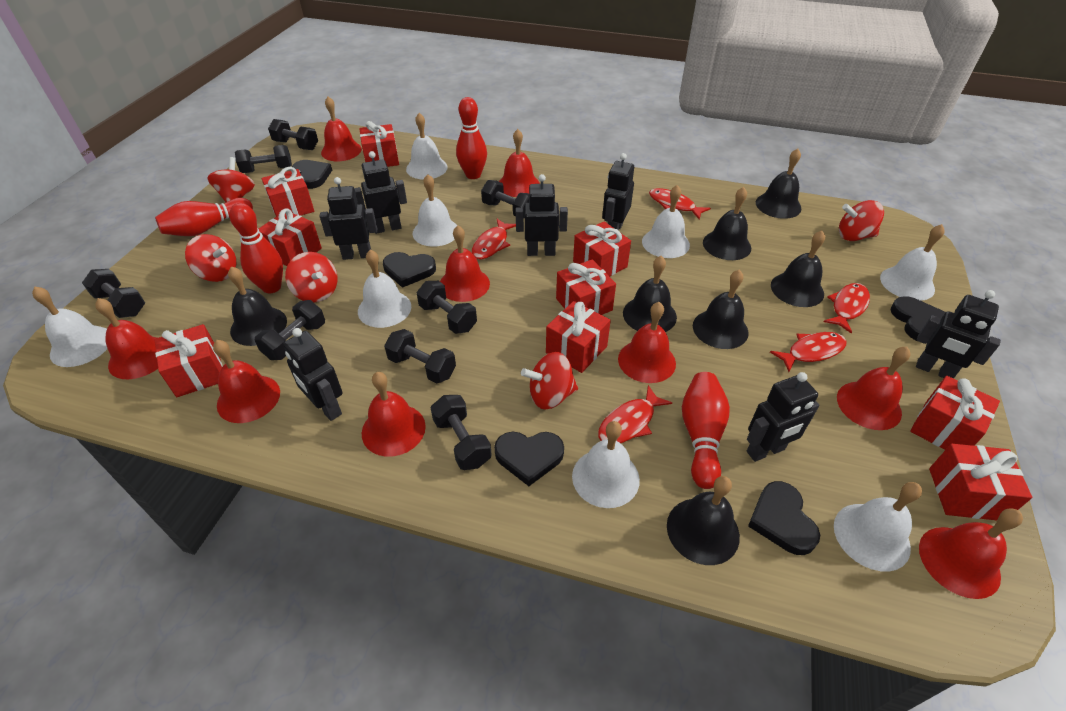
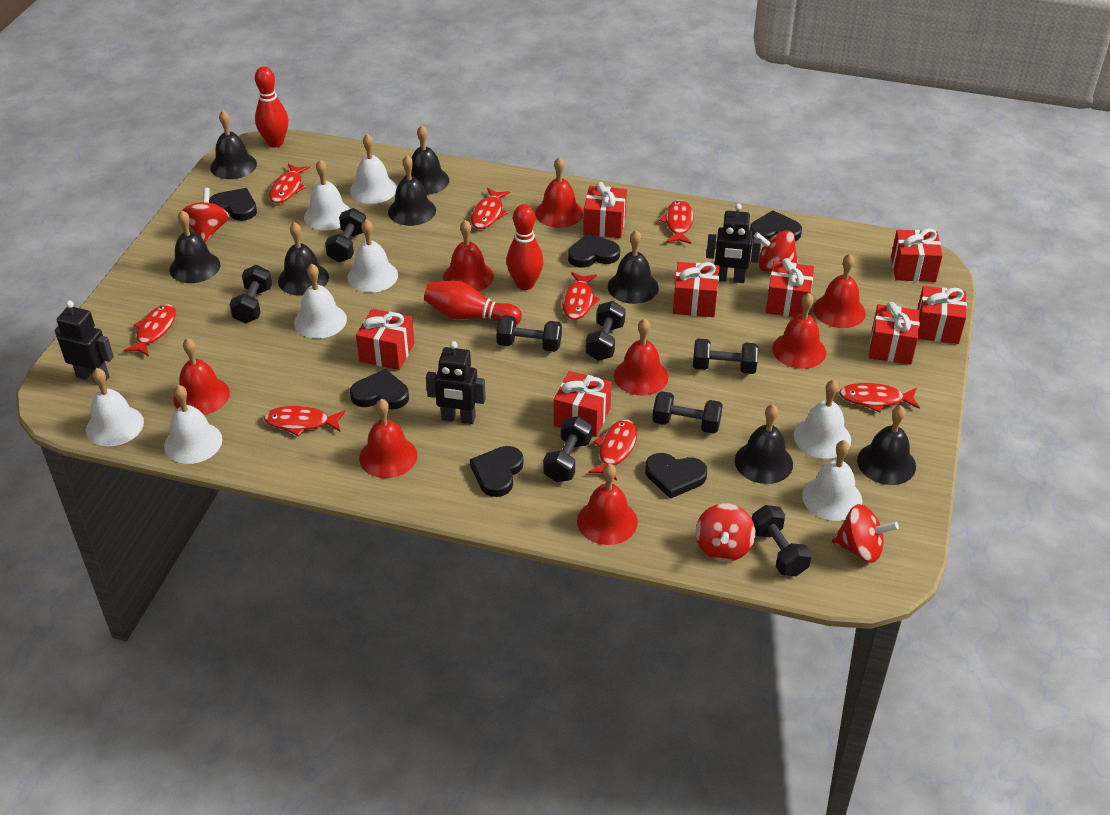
black bell: 7 -> 8
black heart: 5 -> 6
black robot: 7 -> 3
red bell: 9 -> 8
red bowling pin: 4 -> 3
red fish: 5 -> 8
red gift: 9 -> 8
red spinning top: 5 -> 4

